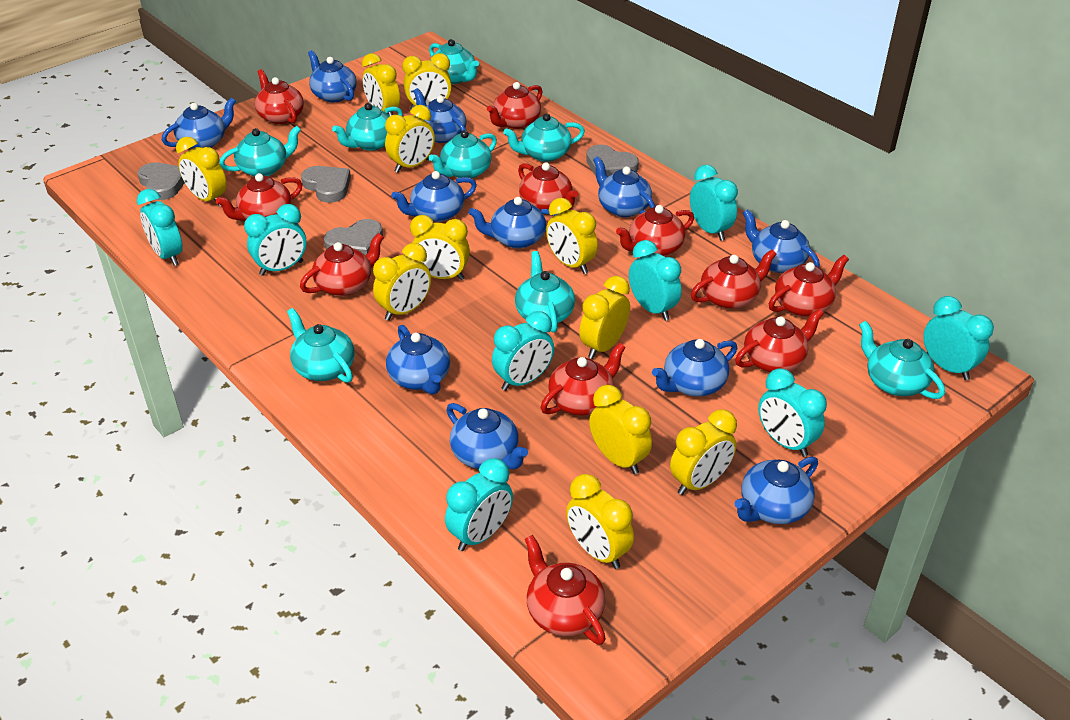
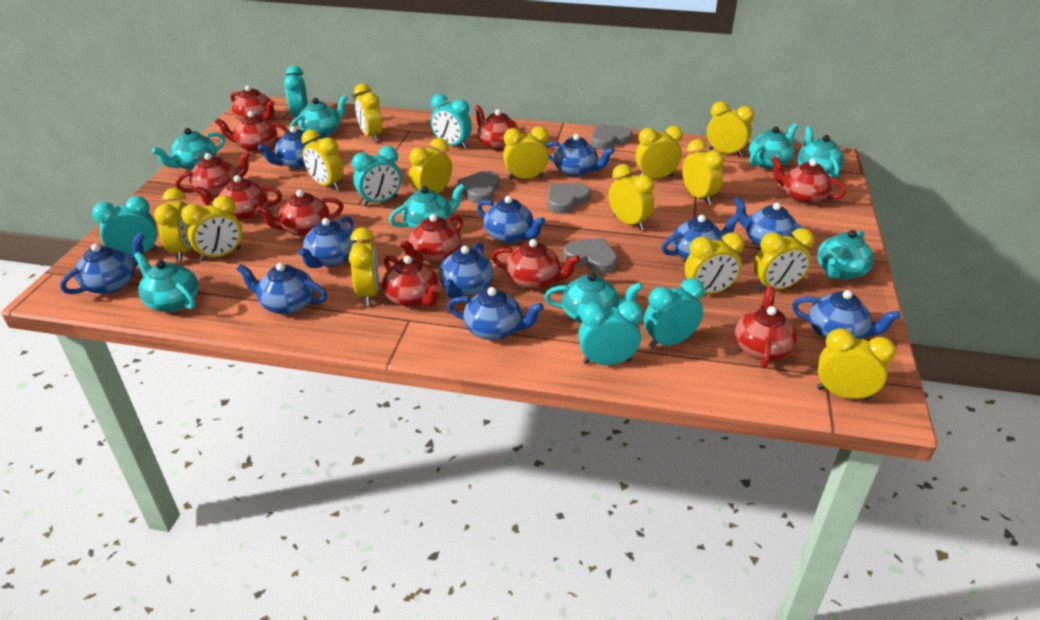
turquoise clock: 8 -> 6
yellow clock: 11 -> 14

